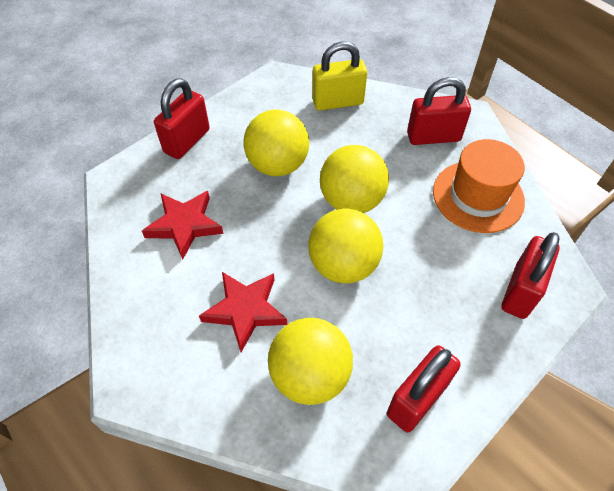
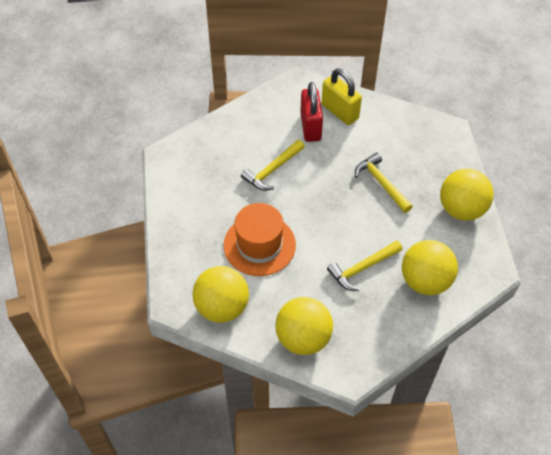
red padlock: 4 -> 1
red star: 2 -> 0
yellow hammer: 0 -> 3

